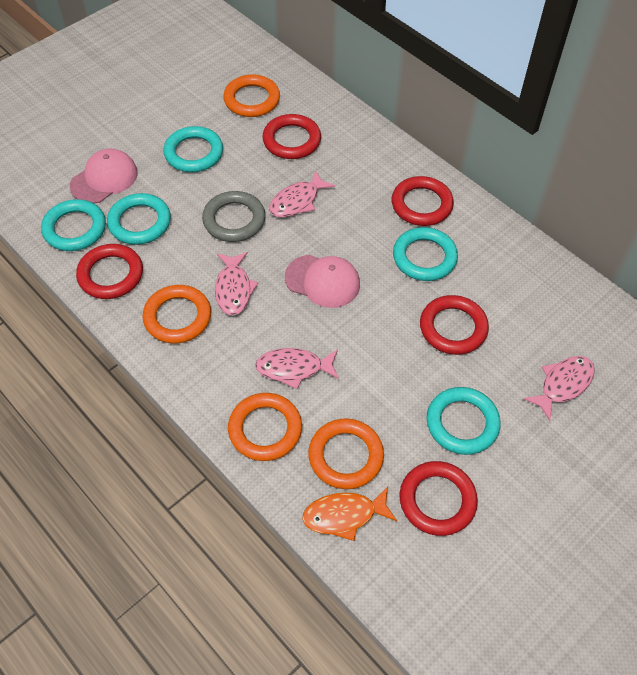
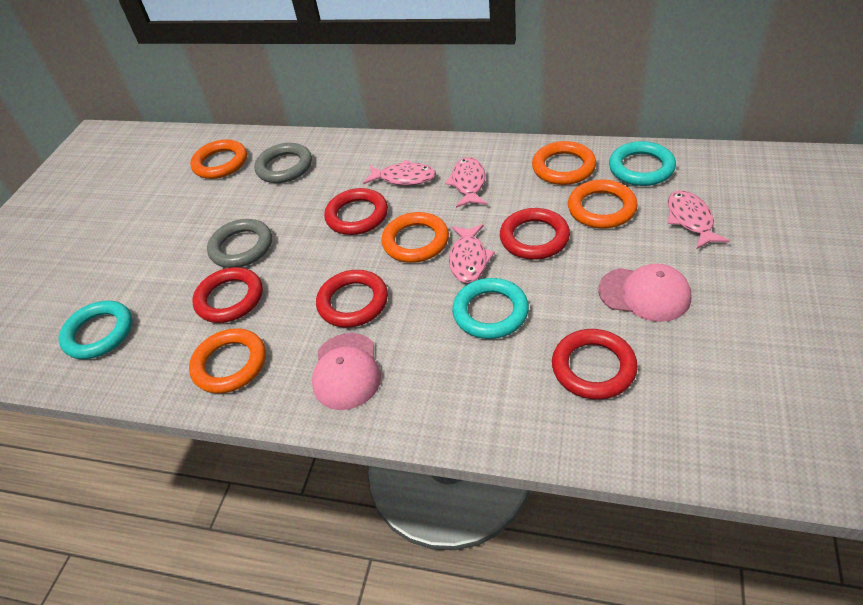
grey ring: 1 -> 2
orange fish: 1 -> 0
orange ring: 4 -> 5
turquoise ring: 5 -> 3

